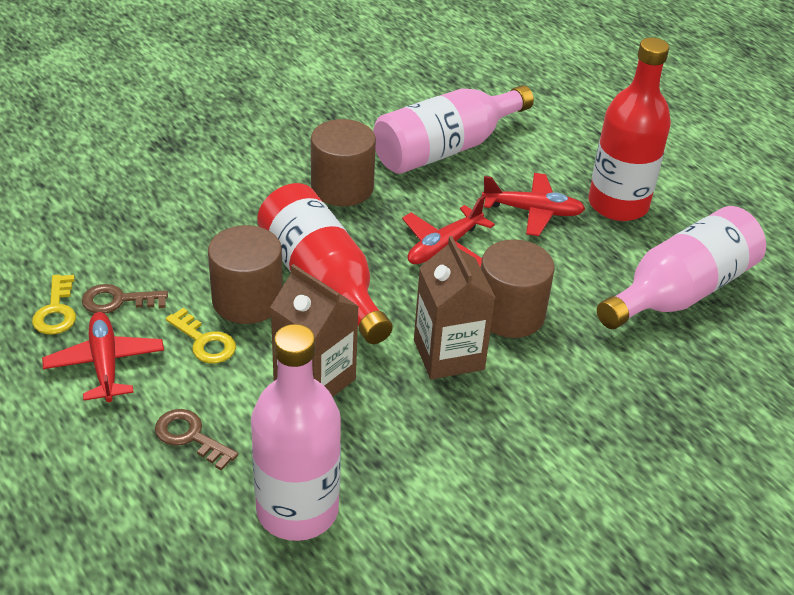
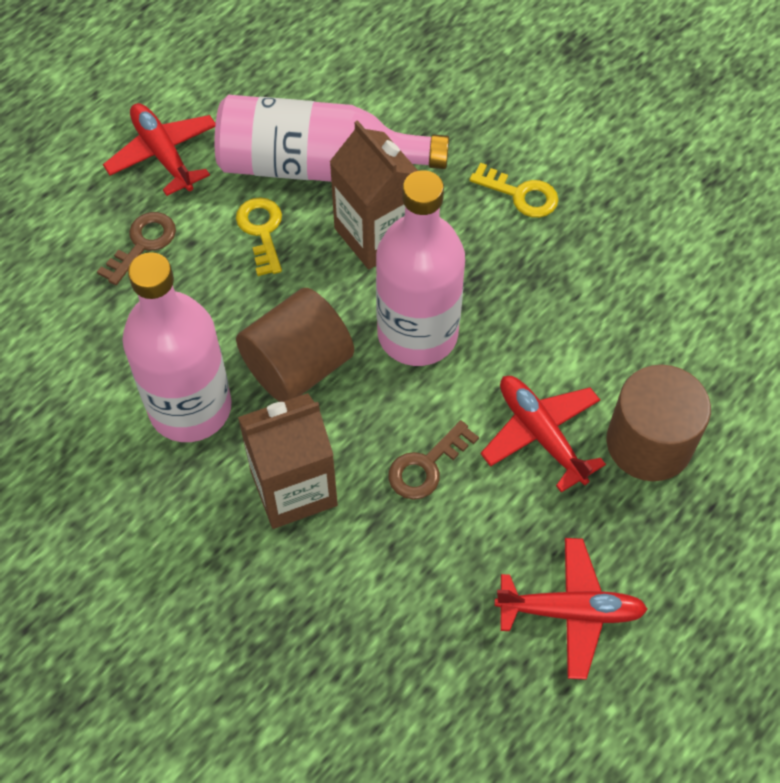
brown cylinder: 3 -> 2
red bottle: 2 -> 0

